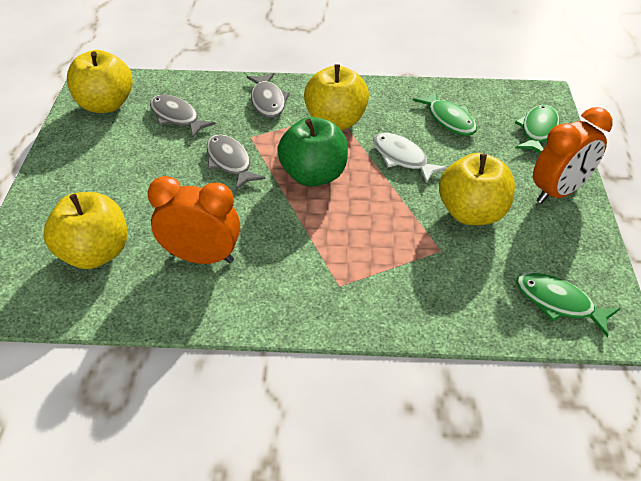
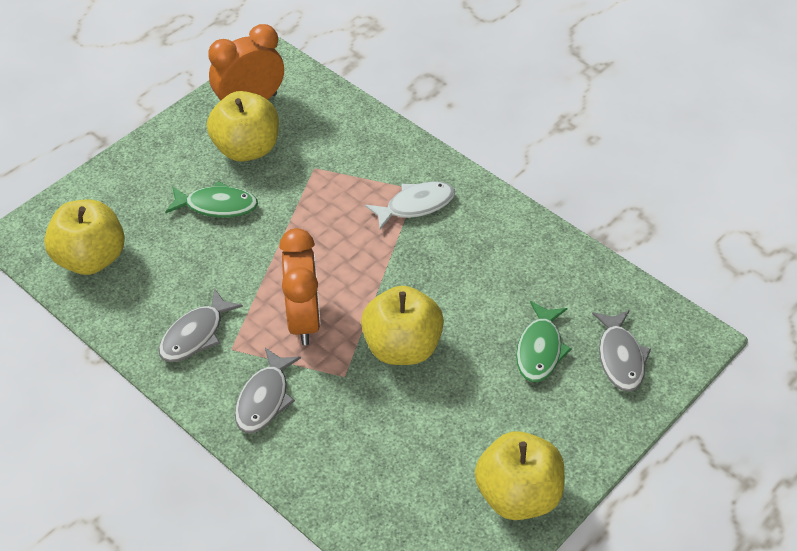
green apple: 1 -> 0
green fish: 3 -> 2

